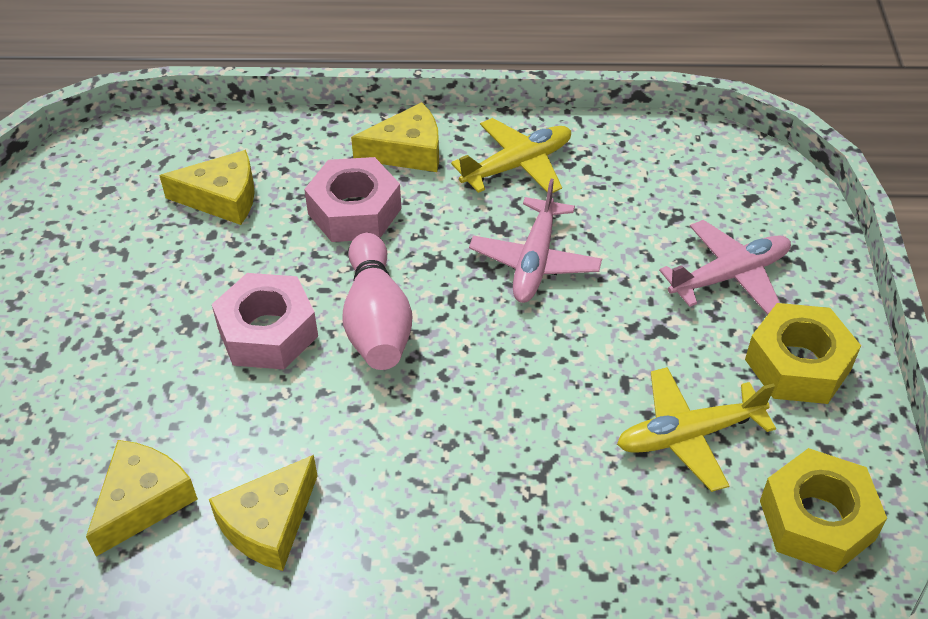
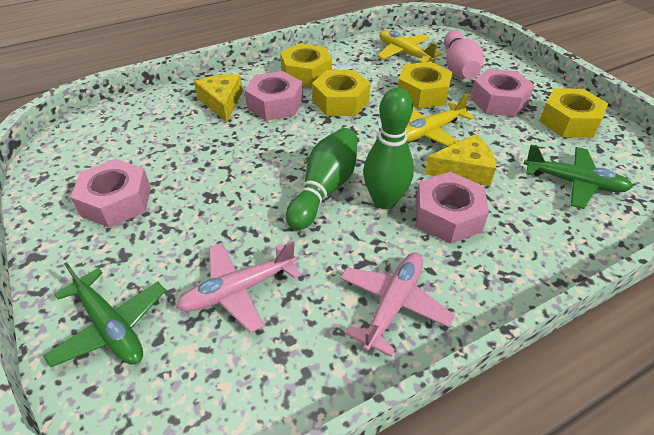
green bowling pin: 0 -> 2
green plane: 0 -> 2
pink nut: 2 -> 4
yellow cheese: 4 -> 2
yellow nut: 2 -> 4

